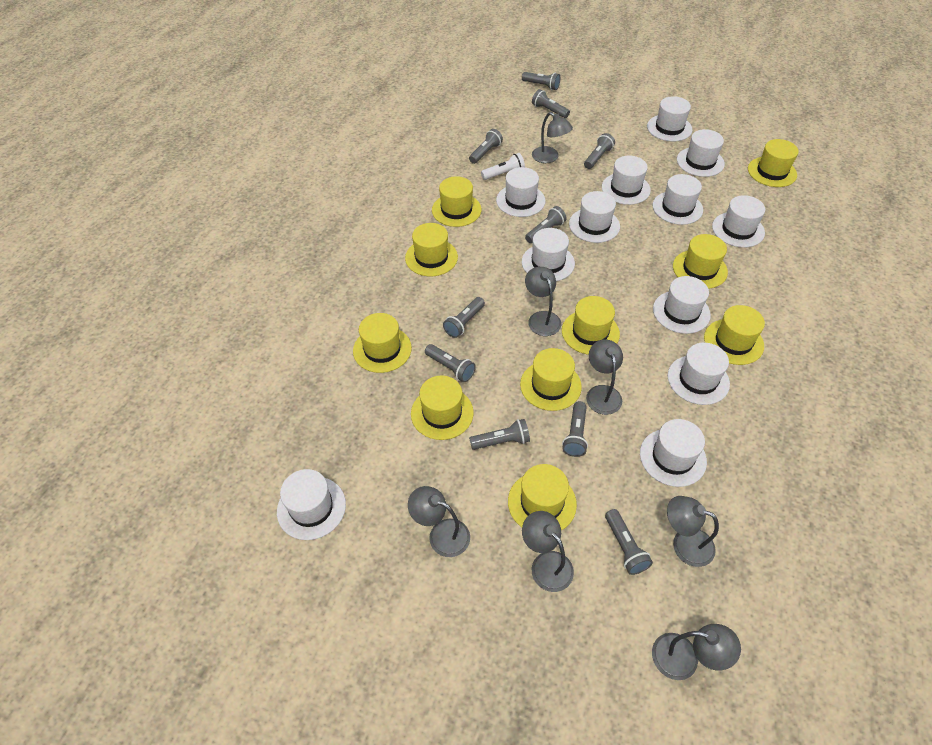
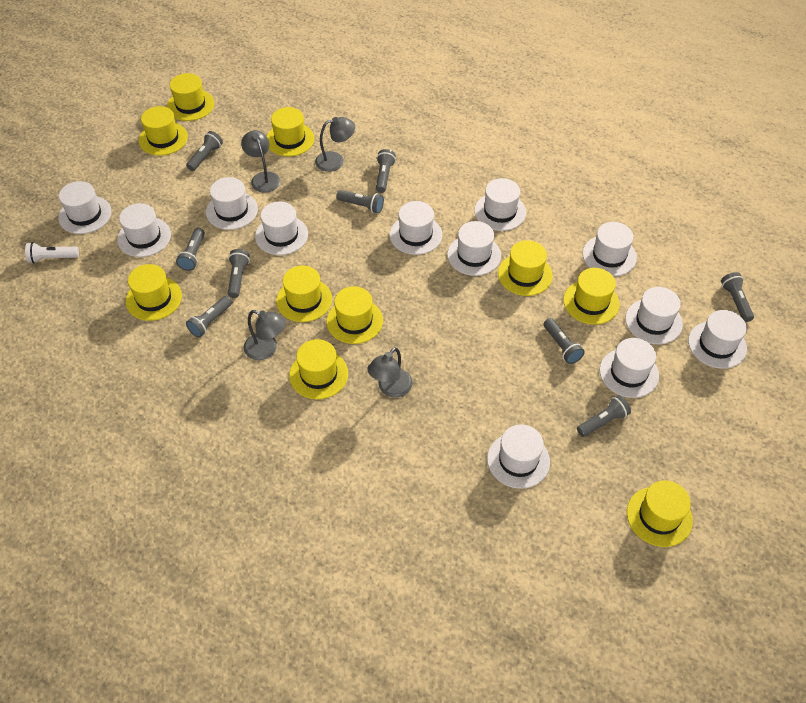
grey flashlight: 10 -> 9
grey lamp: 7 -> 4

